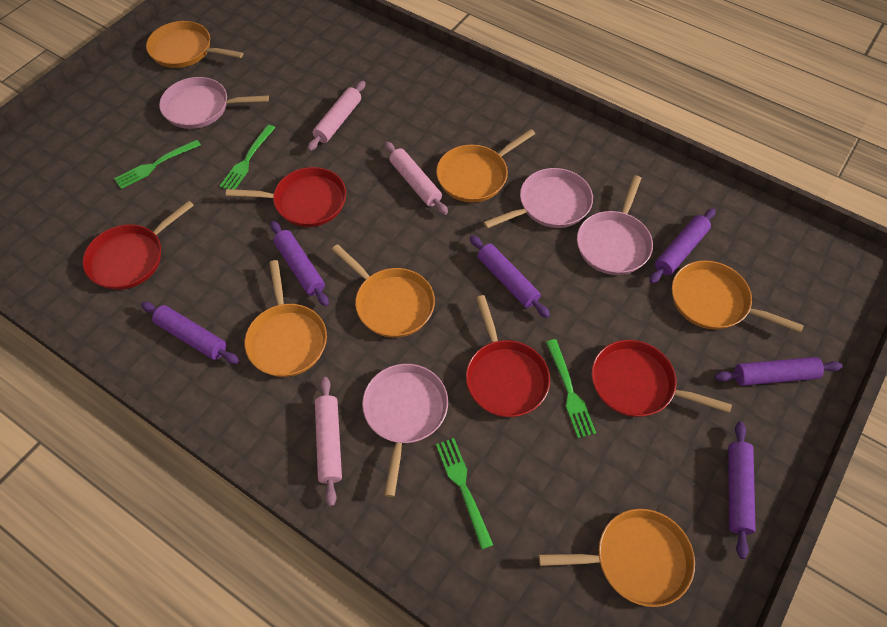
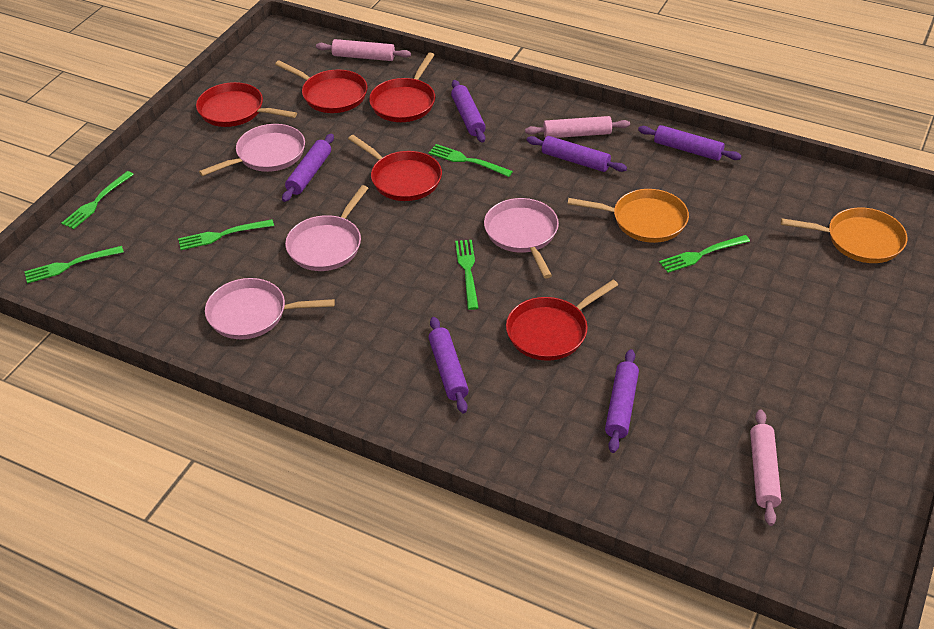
green fork: 4 -> 6
orange pan: 6 -> 2
red pan: 4 -> 5

